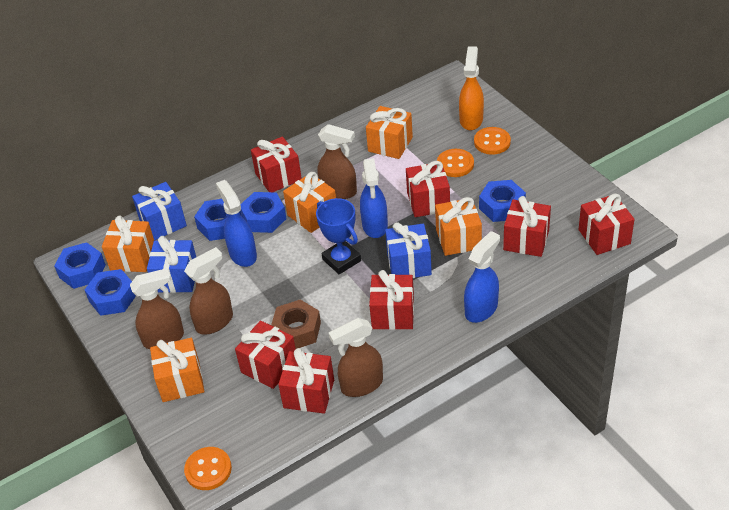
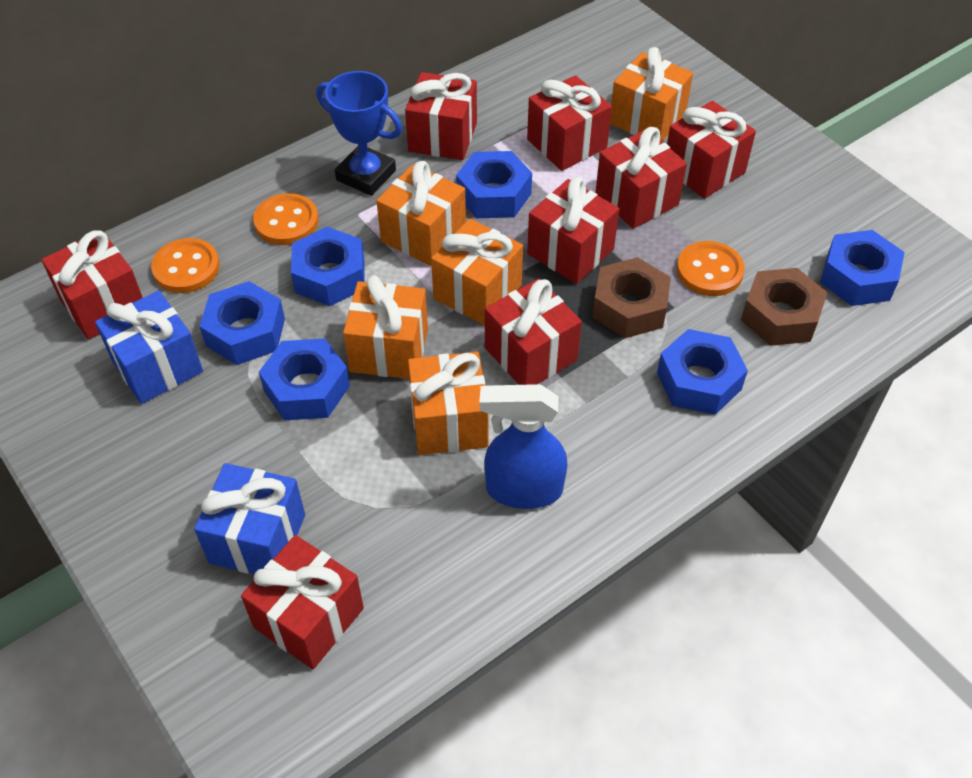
blue gift: 3 -> 2
blue nut: 5 -> 6
blue spray bottle: 3 -> 1
brown nut: 1 -> 2
brown spray bottle: 4 -> 0
orange spray bottle: 1 -> 0
red gift: 7 -> 8

